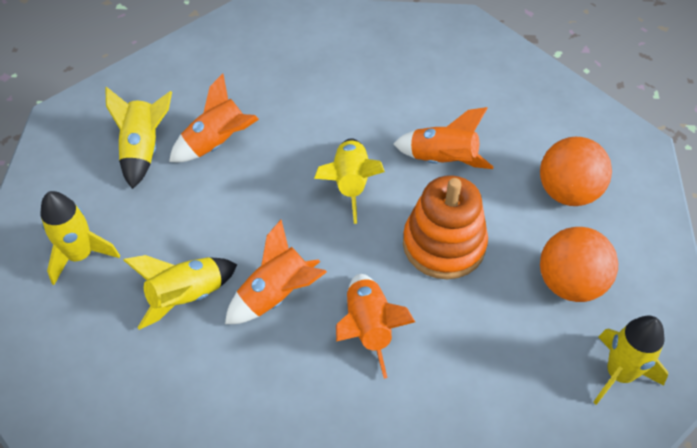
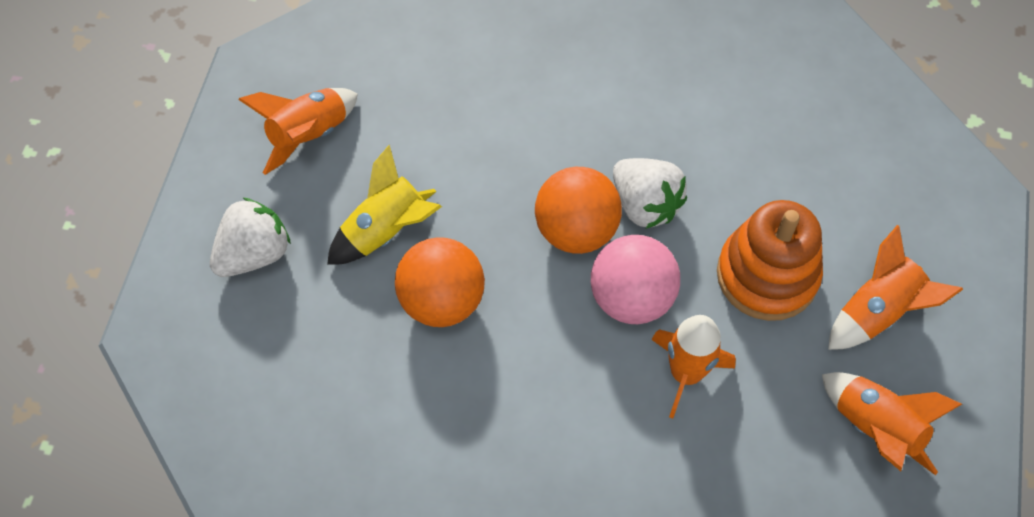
pink ball: 0 -> 1
white strawberry: 0 -> 2
yellow rocket: 5 -> 1

